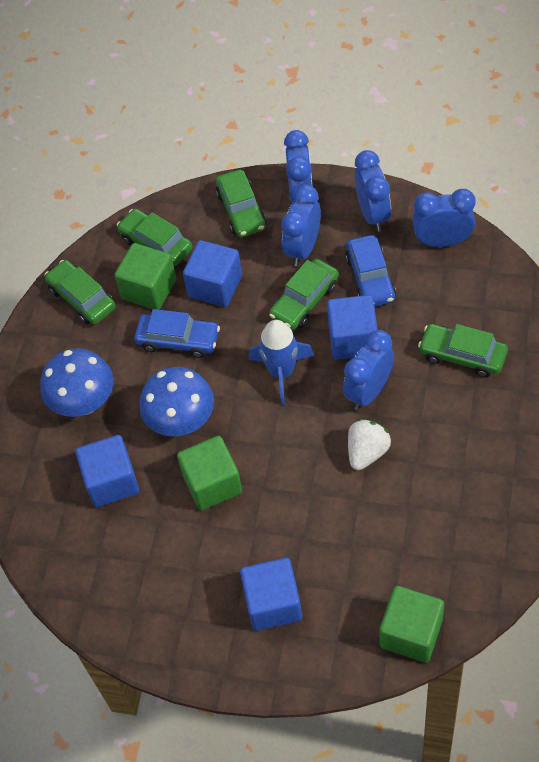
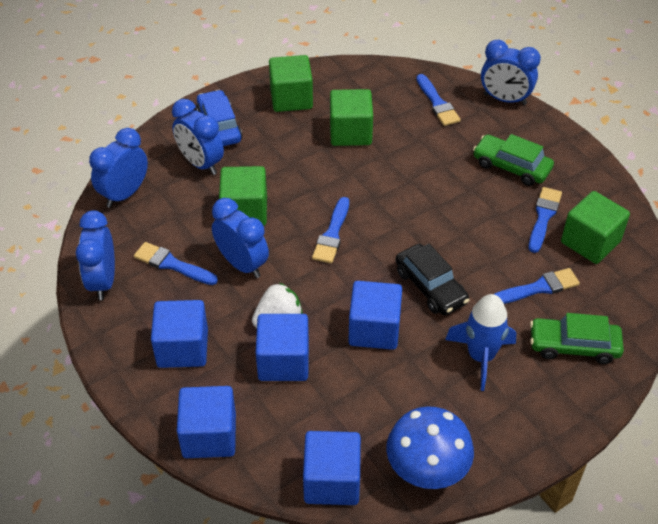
black car: 0 -> 1
blue brush: 0 -> 5
blue car: 2 -> 1
blue cube: 4 -> 5
blue mushroom: 2 -> 1
green car: 5 -> 2
green cube: 3 -> 4

